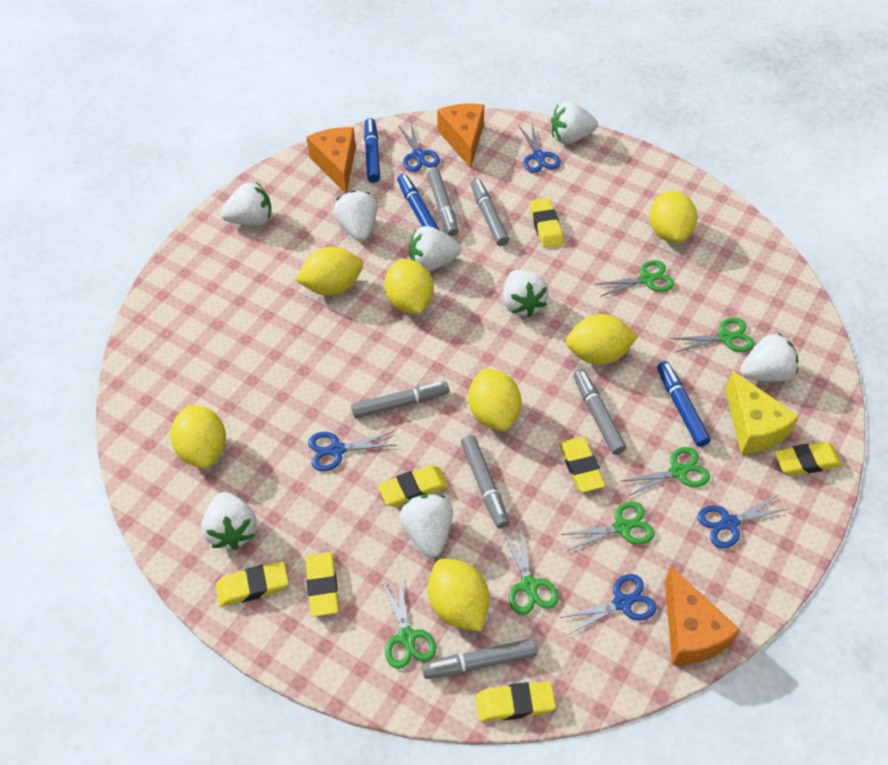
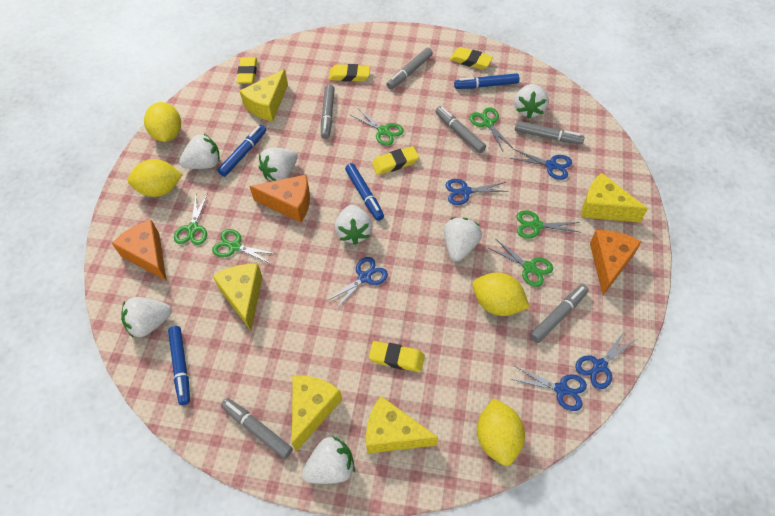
blue marker: 3 -> 4
white strawberry: 8 -> 7
yellow cheese: 1 -> 5
yellow eraser: 7 -> 5
yellow lemon: 7 -> 4

